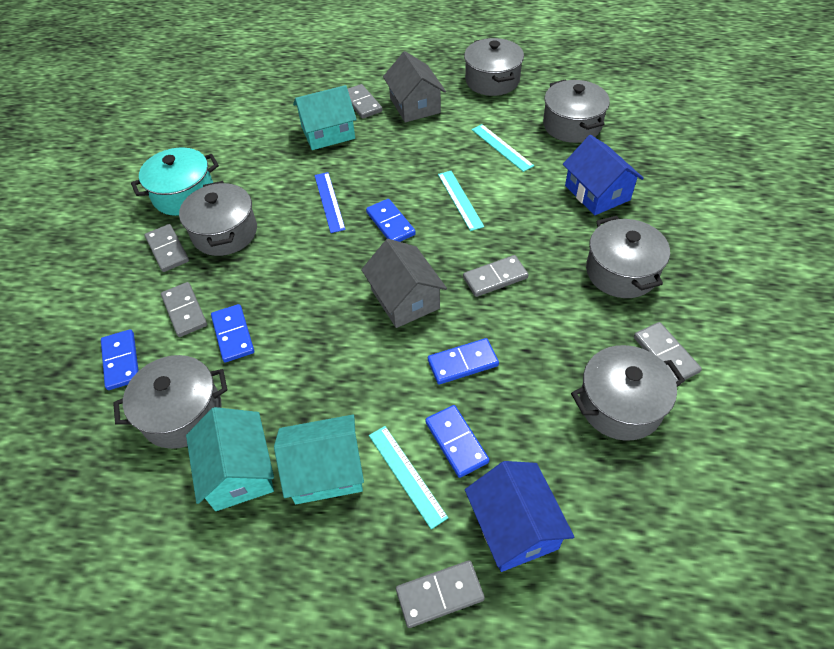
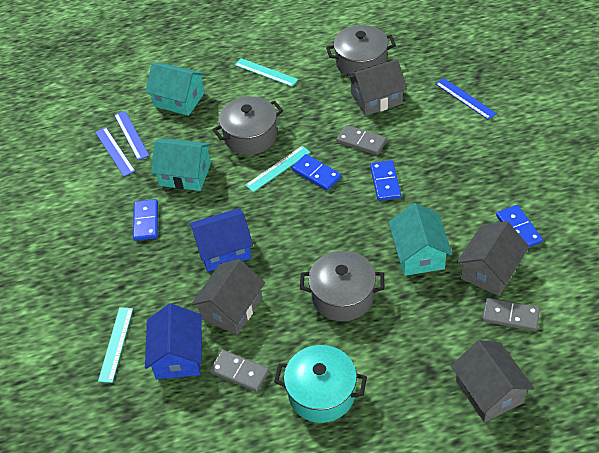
blue domino: 5 -> 4
blue ruler: 1 -> 3
grey domino: 6 -> 3
grey house: 2 -> 4
grey pot: 6 -> 3

